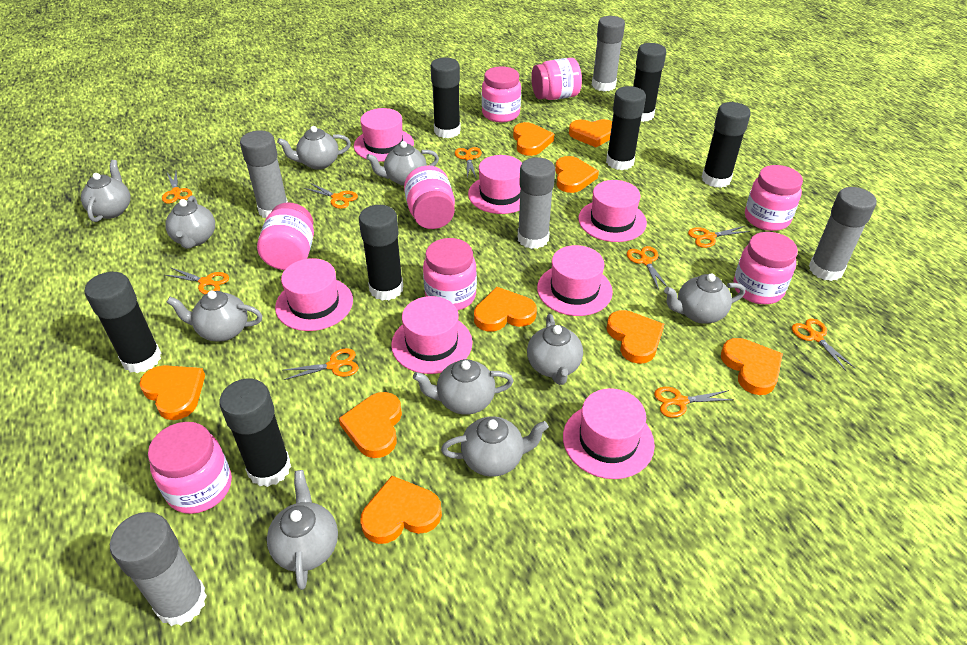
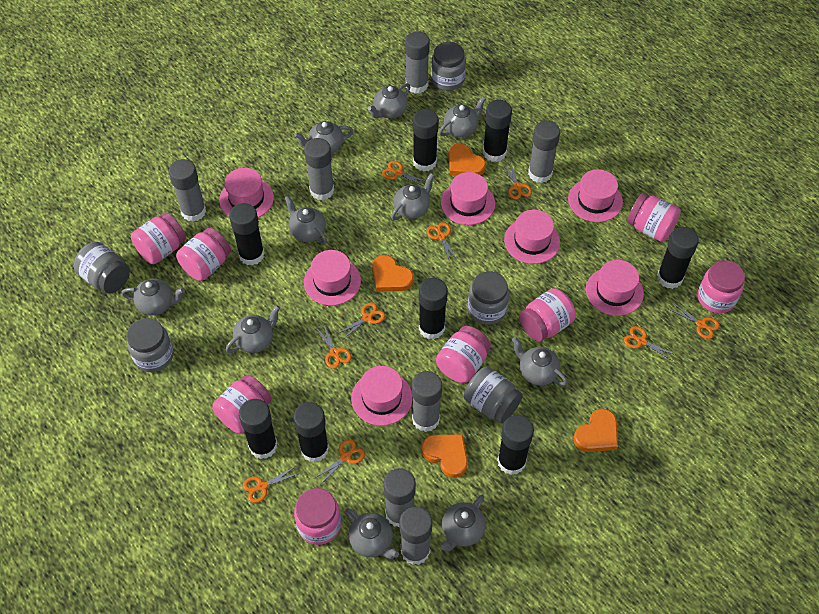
black glue stick: 7 -> 8
grey glue stick: 5 -> 7
grey jar: 0 -> 5
orange heart: 9 -> 4

